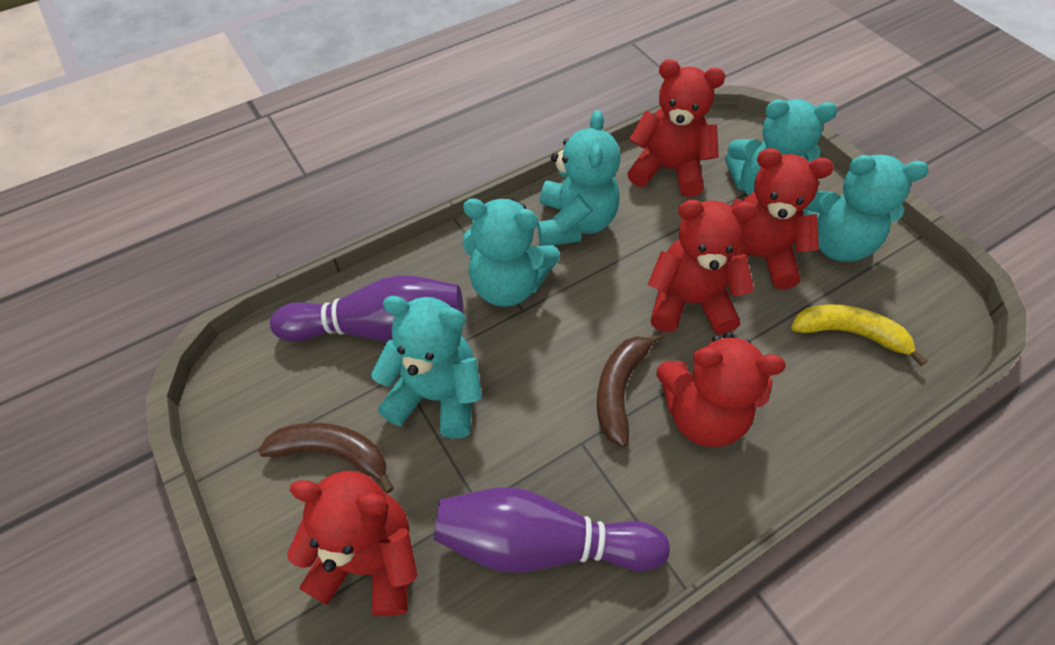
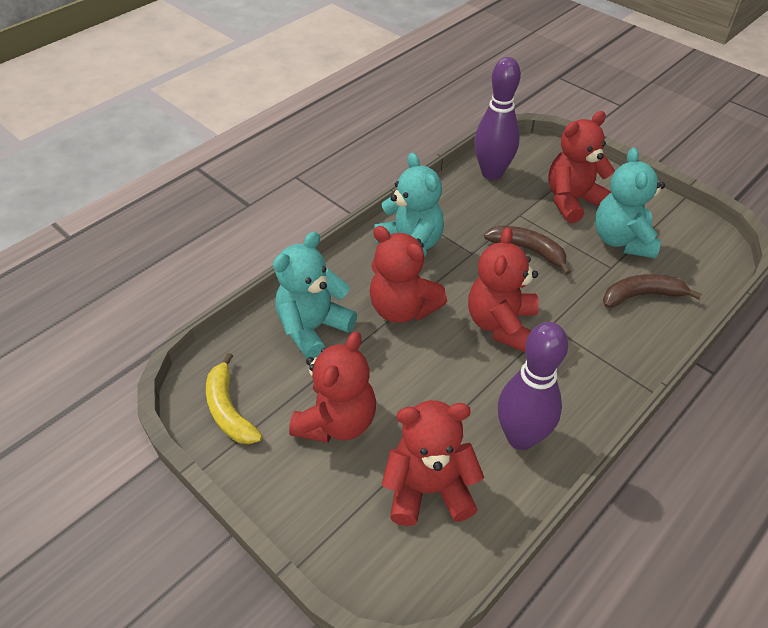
turquoise teddy bear: 5 -> 3

